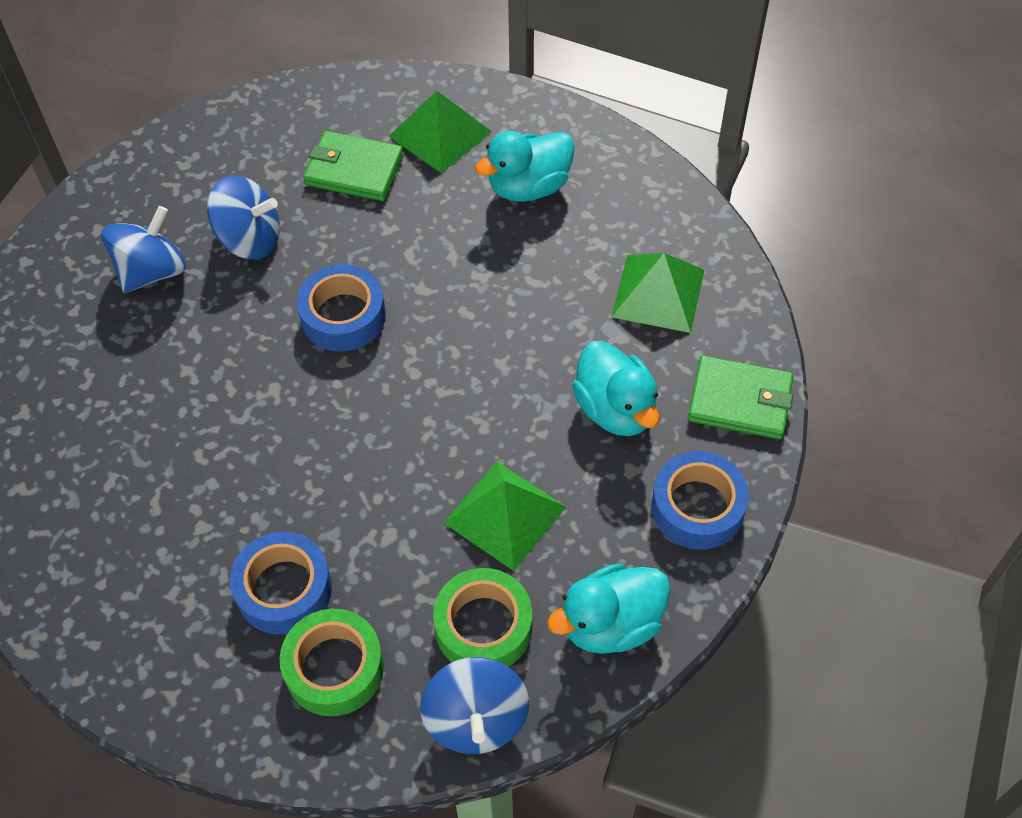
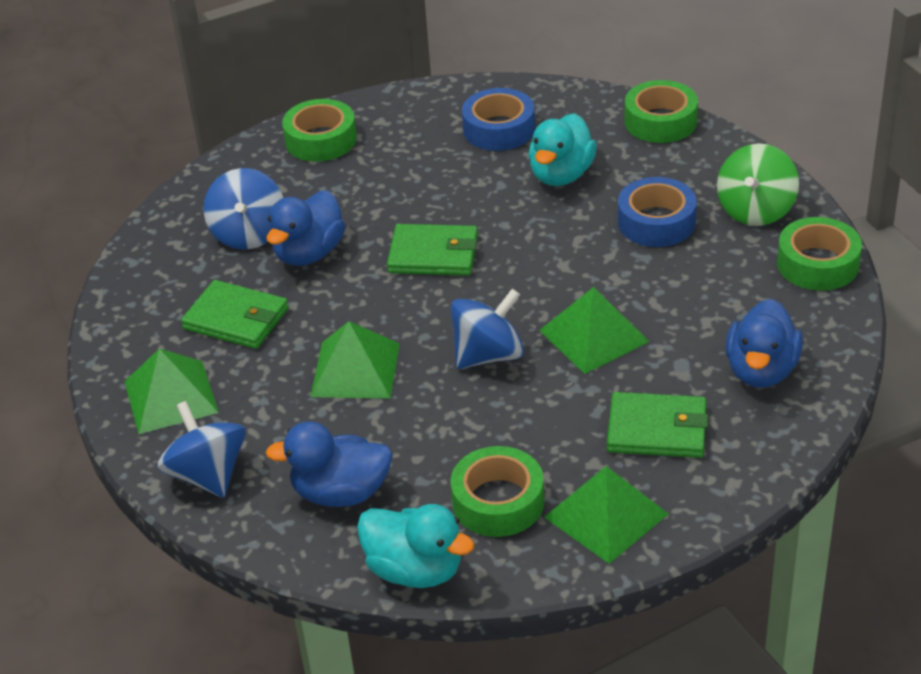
blue duck: 0 -> 3
blue tape: 3 -> 2
green pyramid: 3 -> 4
green spinning top: 0 -> 1
green tape: 2 -> 4
green wallet: 2 -> 3
turquoise duck: 3 -> 2

